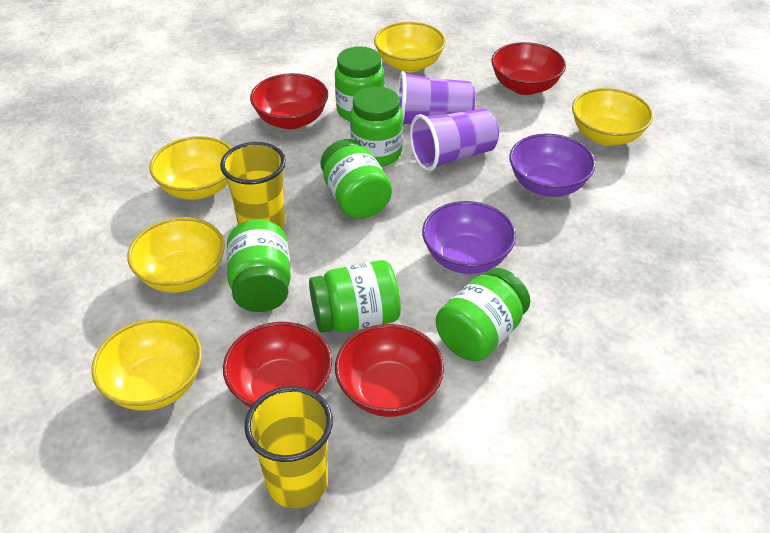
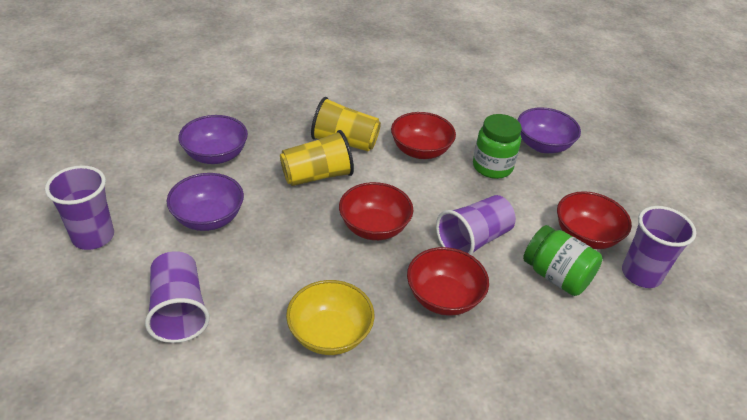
green jar: 6 -> 2
purple bowl: 2 -> 3
purple cup: 2 -> 4
yellow bowl: 5 -> 1

